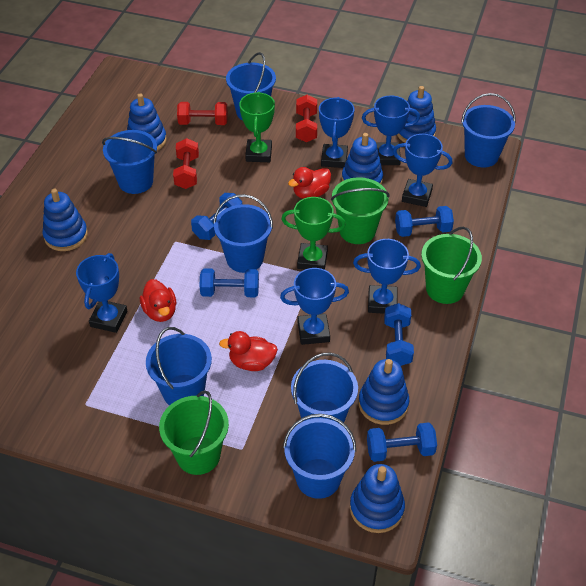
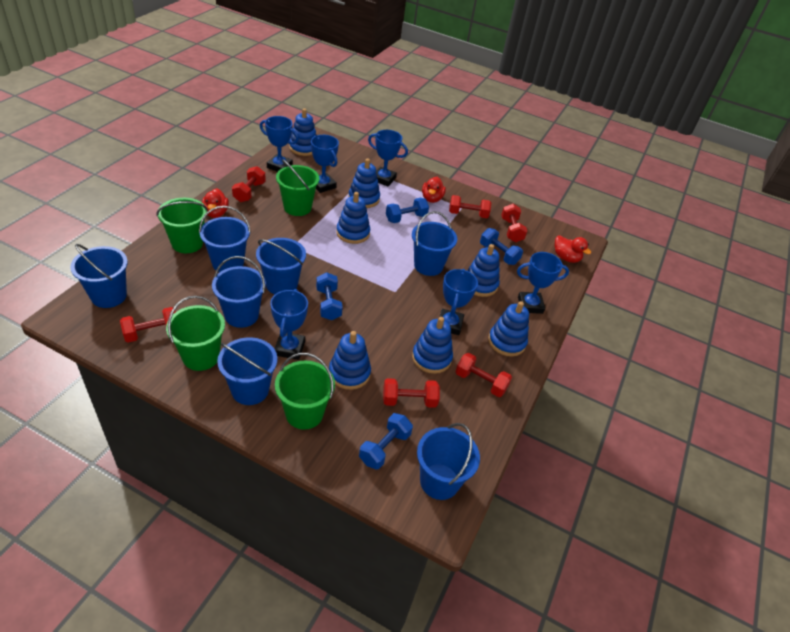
blue dumbbell: 5 -> 4
blue stacking toy: 6 -> 7
green bucket: 3 -> 4
green trophy: 2 -> 0
red dumbbell: 3 -> 6

